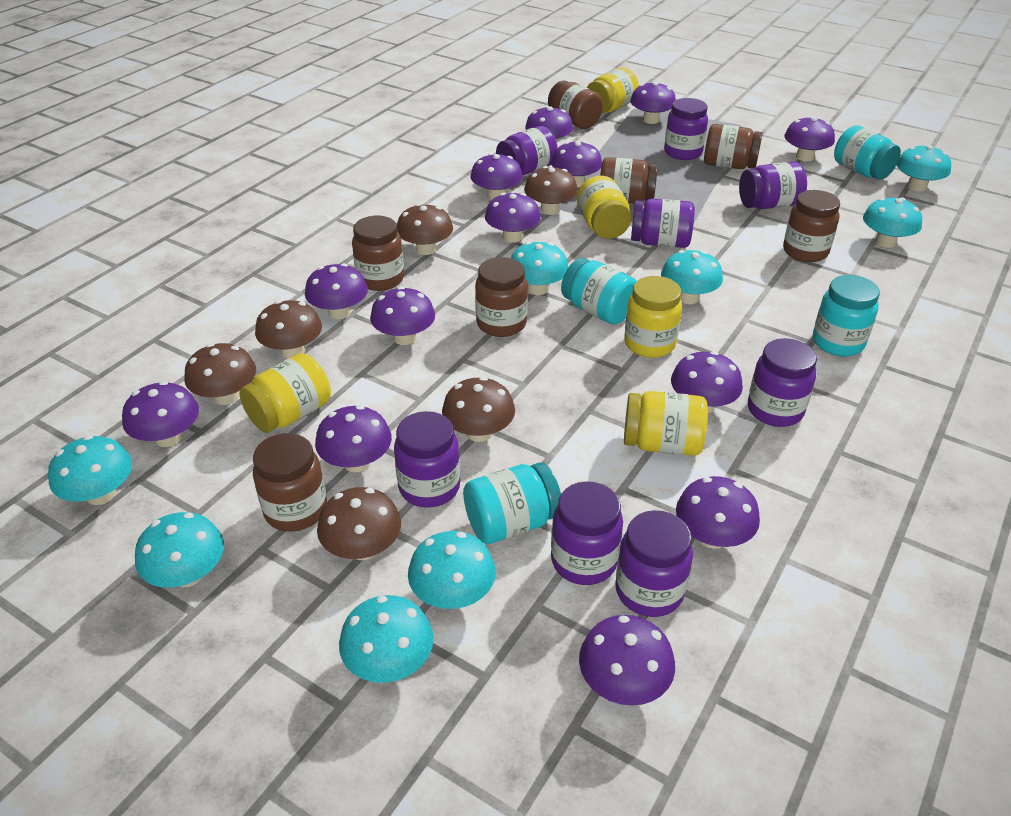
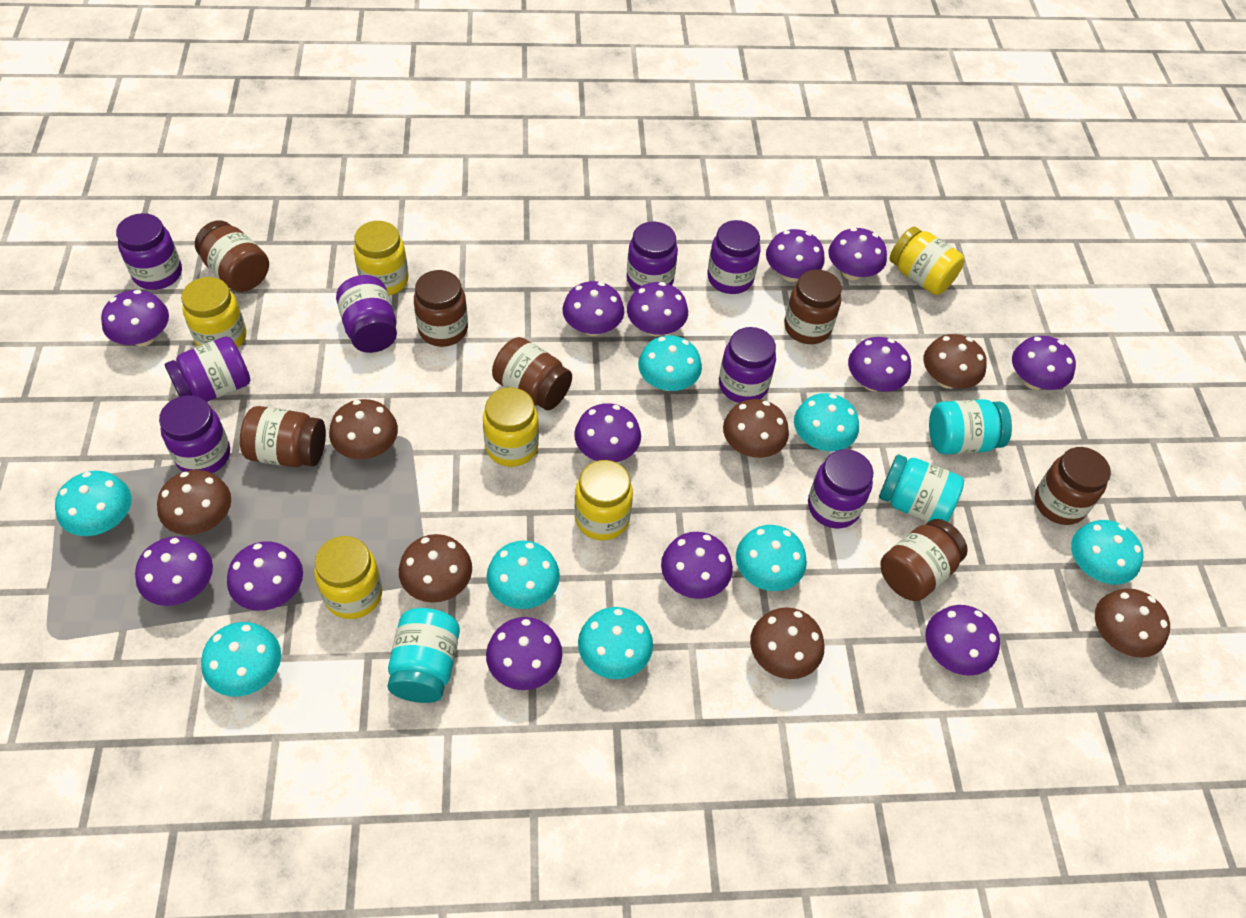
brown mushroom: 6 -> 7
turquoise jar: 4 -> 3
yellow jar: 5 -> 6

